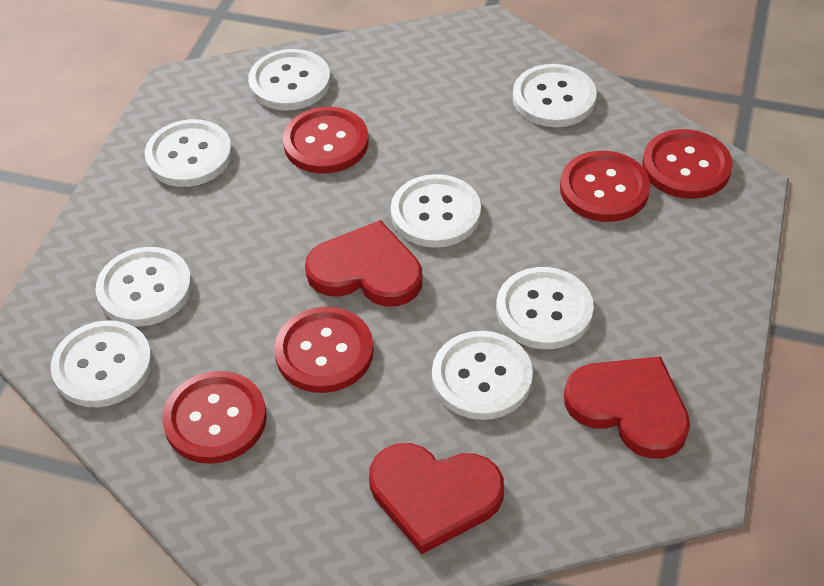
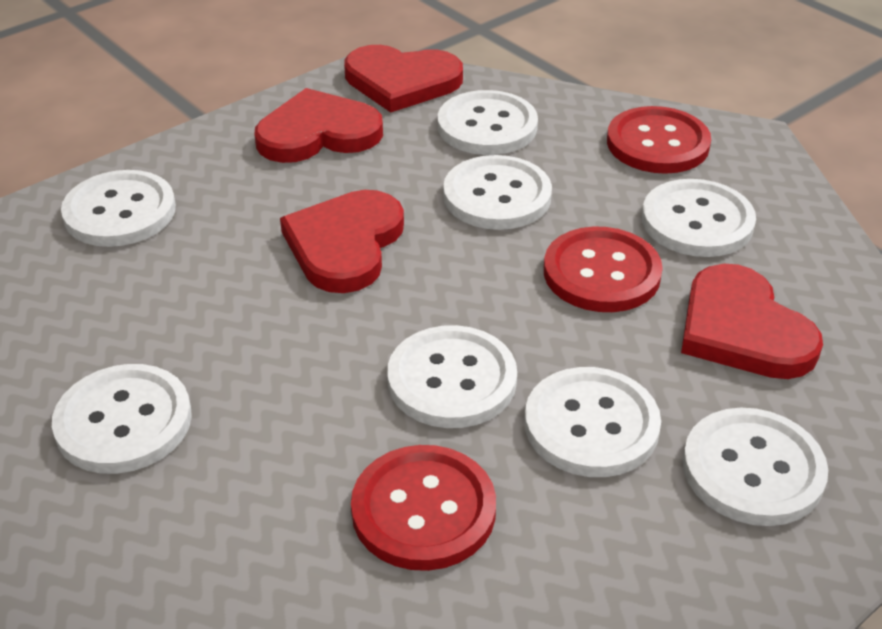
red button: 5 -> 3
red heart: 3 -> 4

